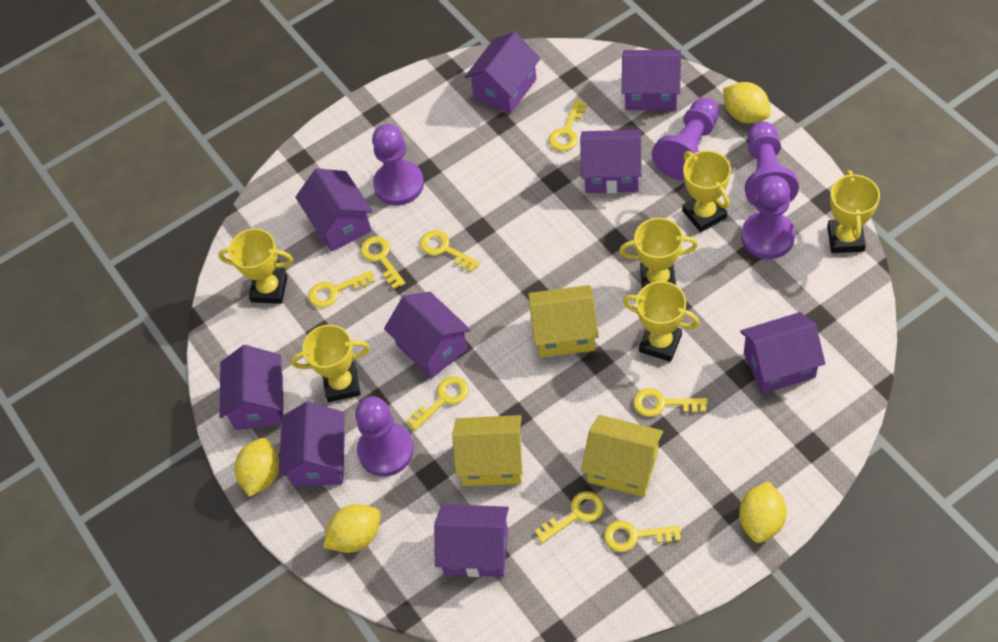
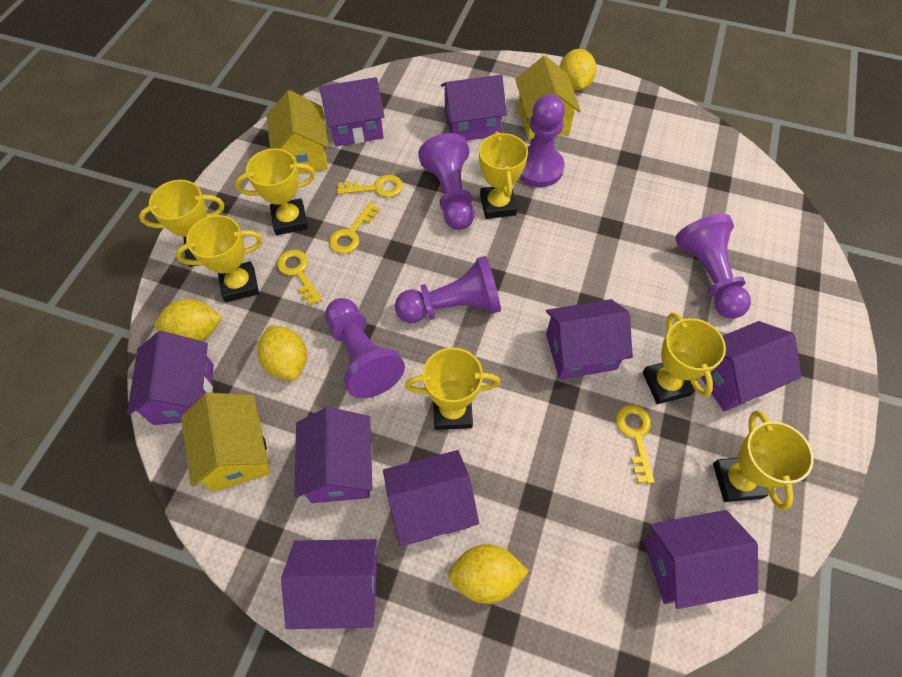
yellow key: 8 -> 4
yellow trophy: 6 -> 7

